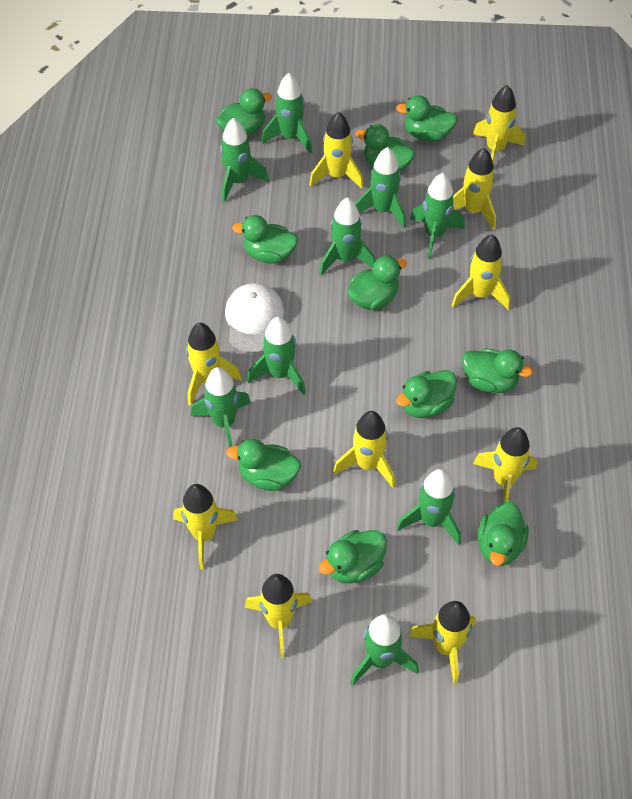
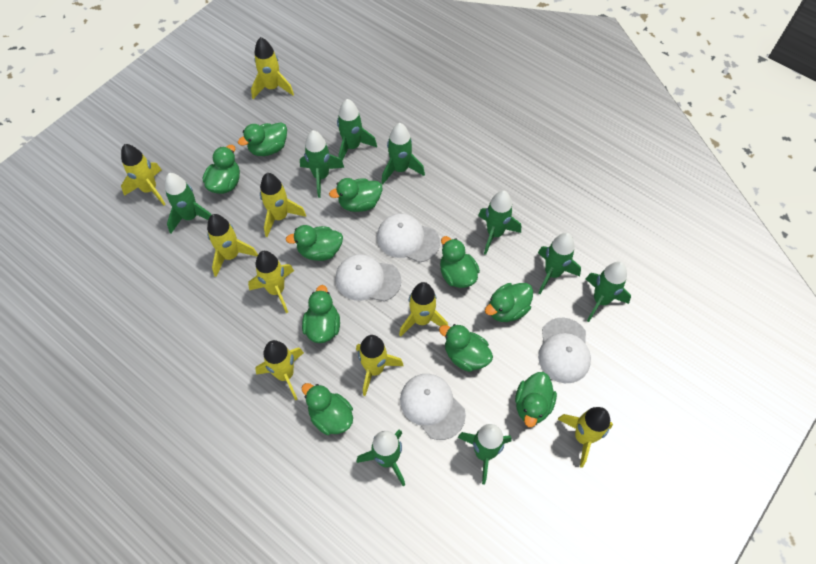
white cap: 1 -> 4
yellow rocket: 10 -> 9

